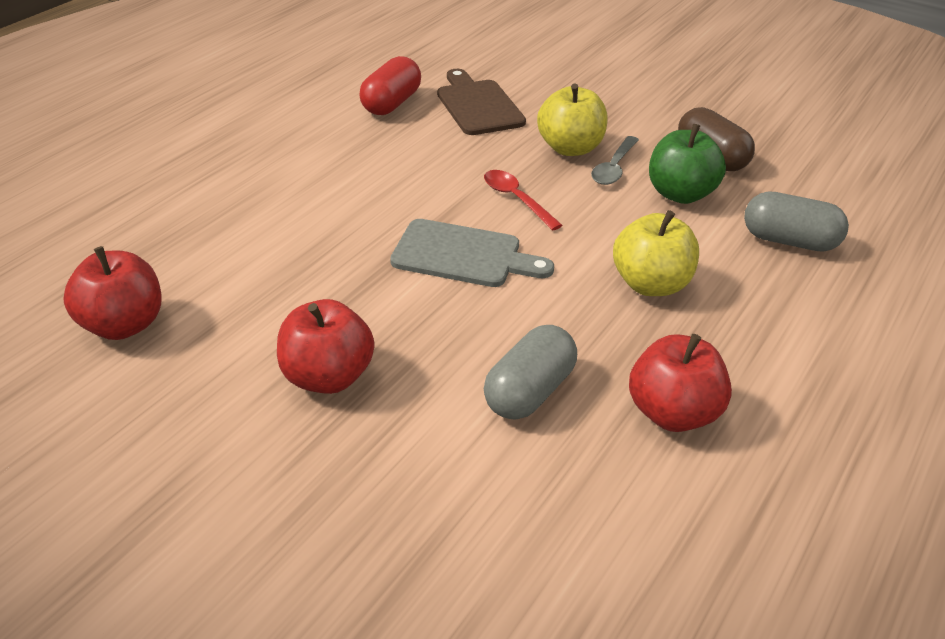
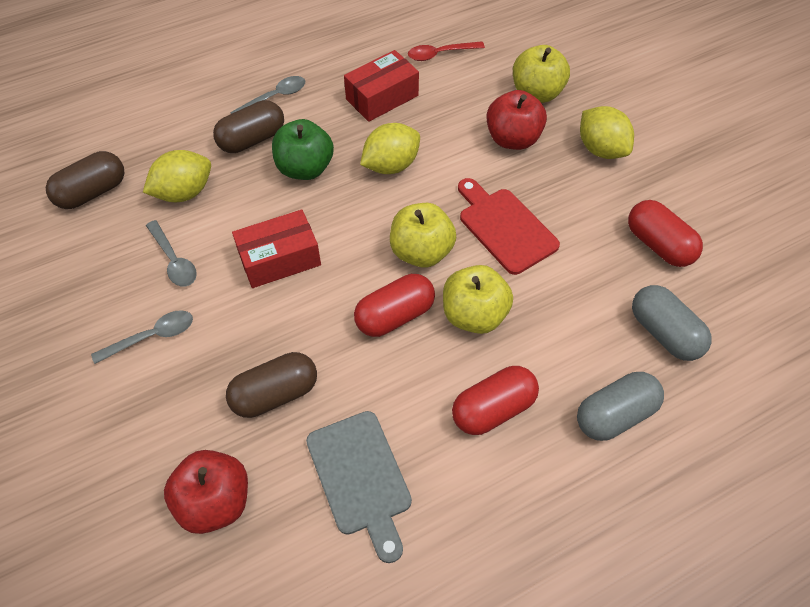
brown capsule: 1 -> 3
brown cutting board: 1 -> 0
grey spoon: 1 -> 3
red apple: 3 -> 2
red box: 0 -> 2
red capsule: 1 -> 3
red cutting board: 0 -> 1
yellow apple: 2 -> 3
yellow lemon: 0 -> 3

